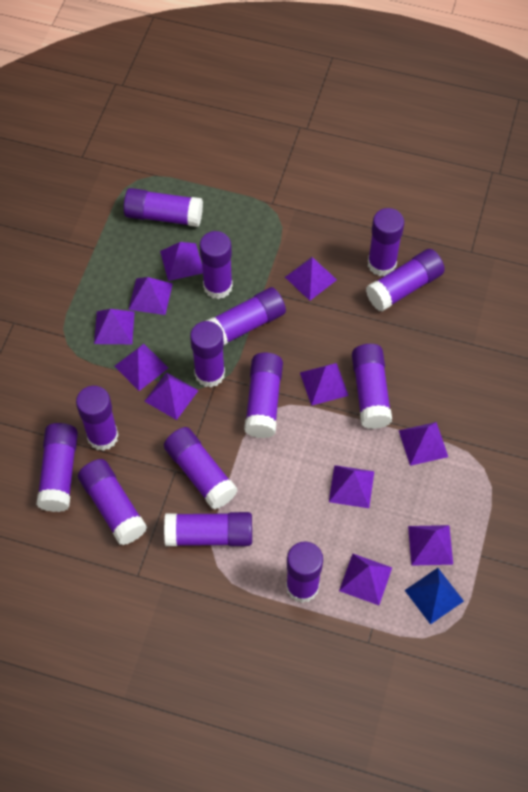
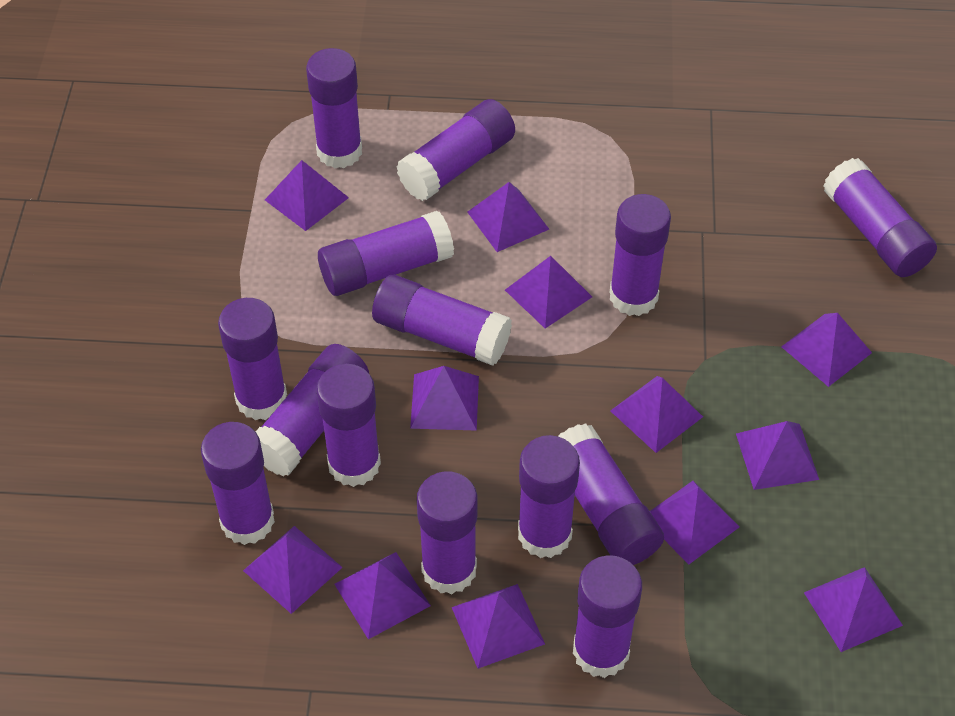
blue pyramid: 1 -> 0
purple pyramid: 11 -> 12

